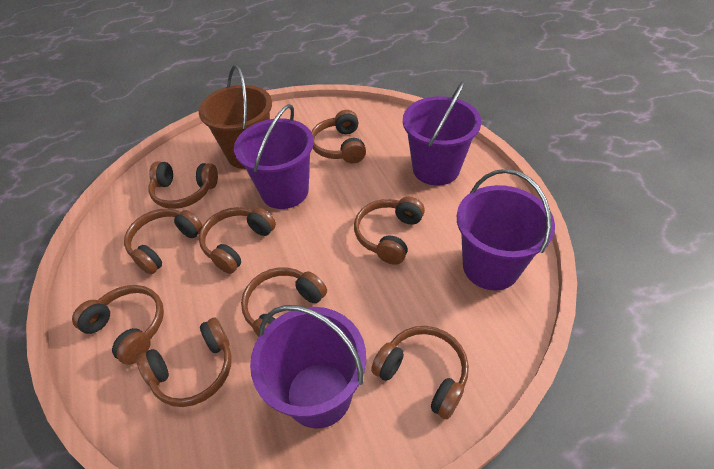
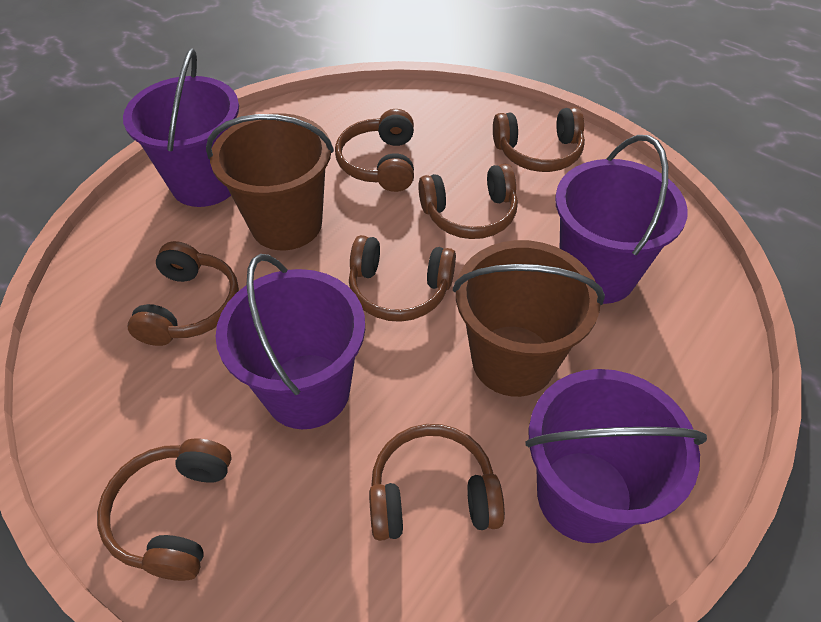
brown bucket: 1 -> 2
brown headphones: 9 -> 7

